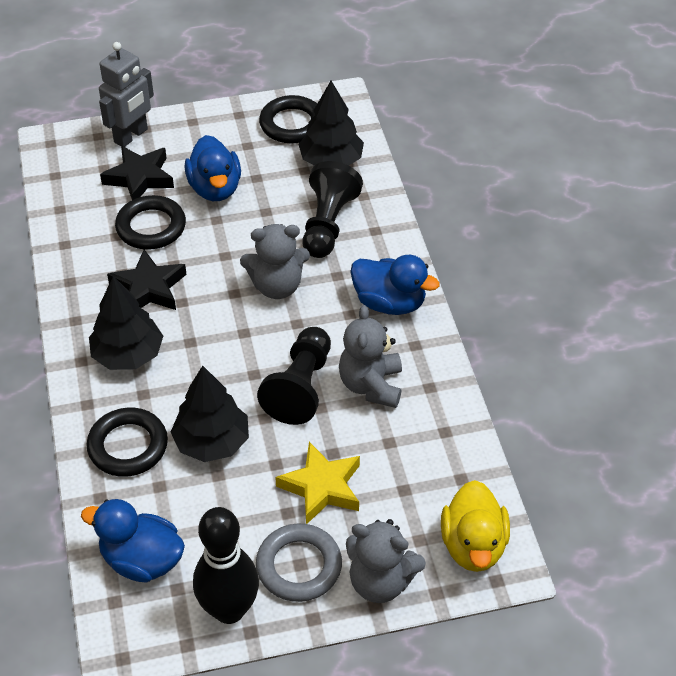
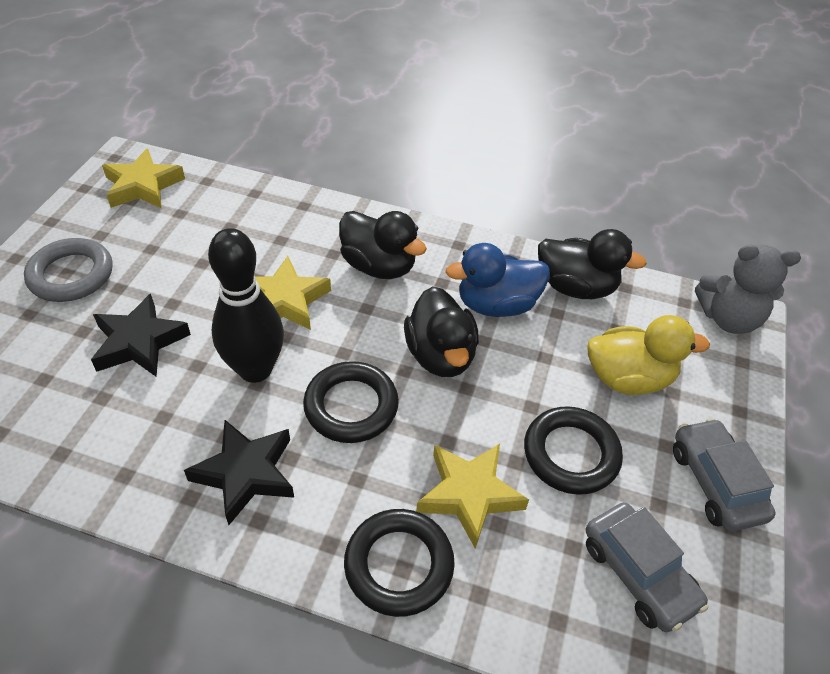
black duck: 0 -> 3
black pawn: 2 -> 0
black tree: 3 -> 0
blue duck: 3 -> 1
grey car: 0 -> 2
grey robot: 1 -> 0
grey teddy bear: 3 -> 1
yellow star: 1 -> 3

